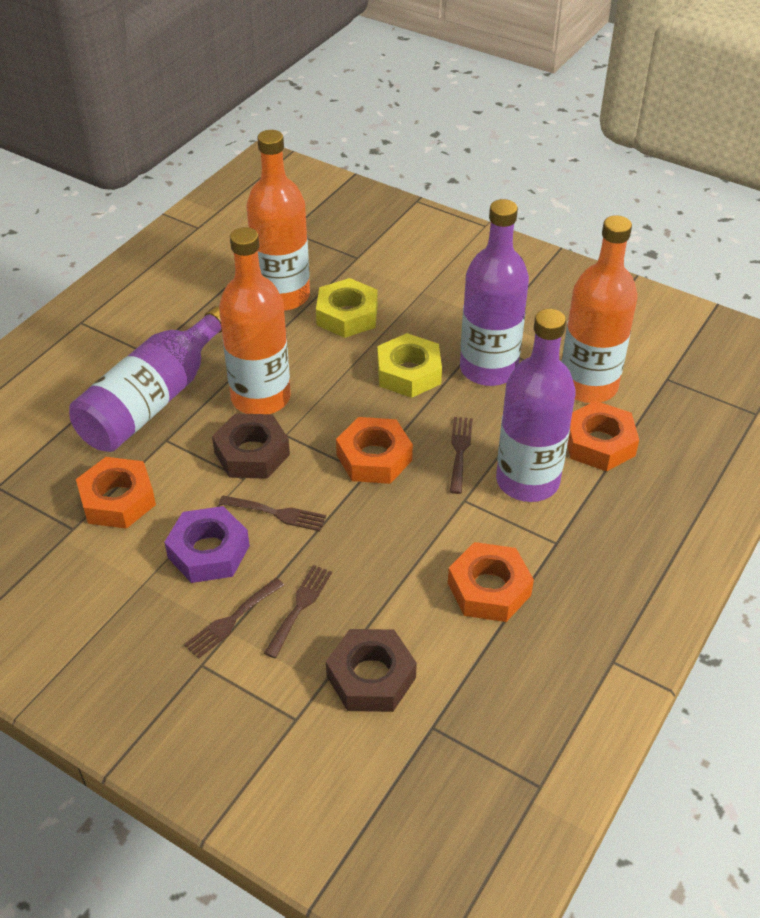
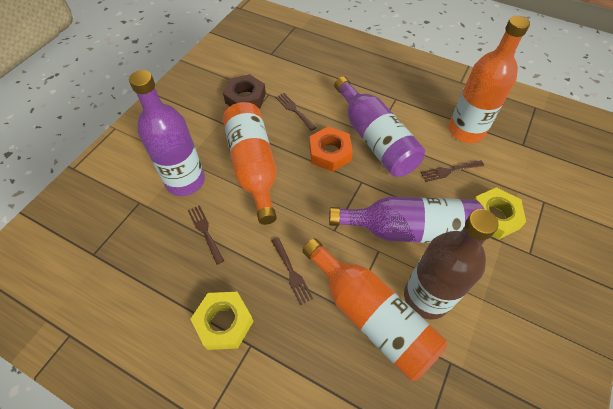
brown bottle: 0 -> 1
brown nut: 2 -> 1
orange nut: 4 -> 1
purple nut: 1 -> 0

